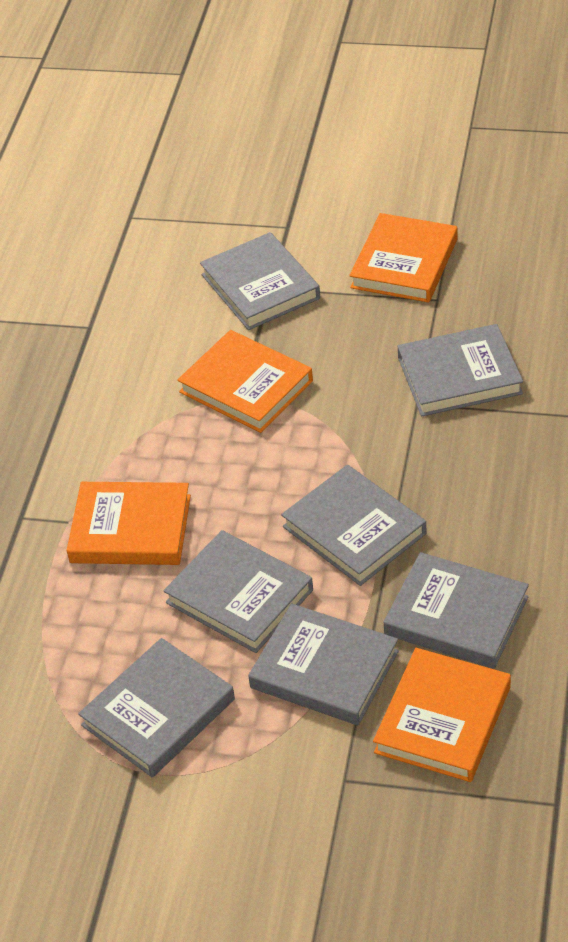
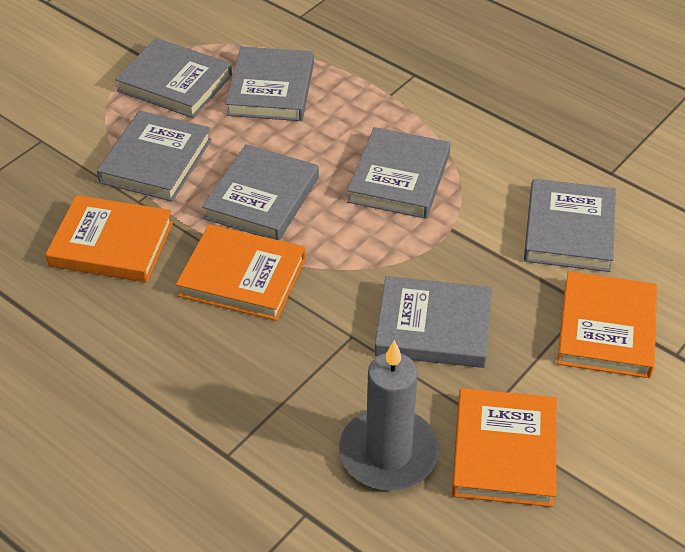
grey candle: 0 -> 1

